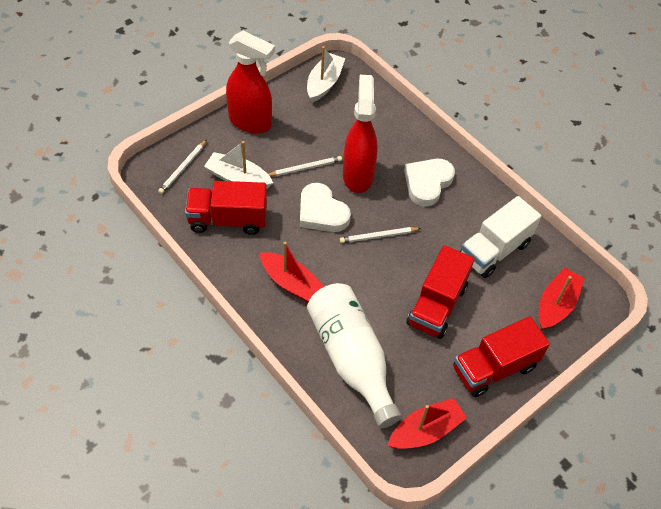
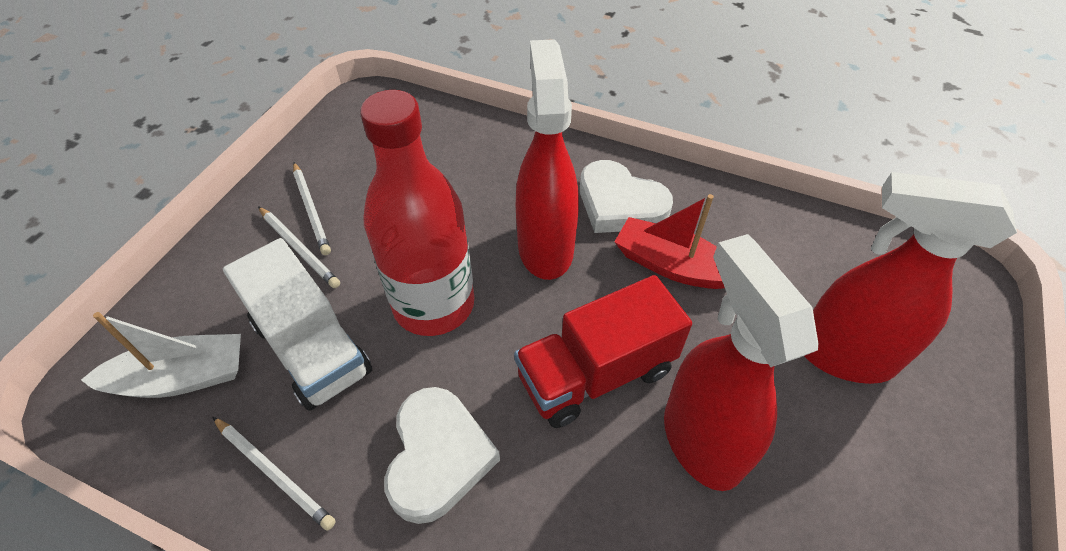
red boat: 3 -> 1
red bottle: 0 -> 1
red spray bottle: 2 -> 3
red truck: 3 -> 1
white boat: 2 -> 1
white bottle: 1 -> 0

